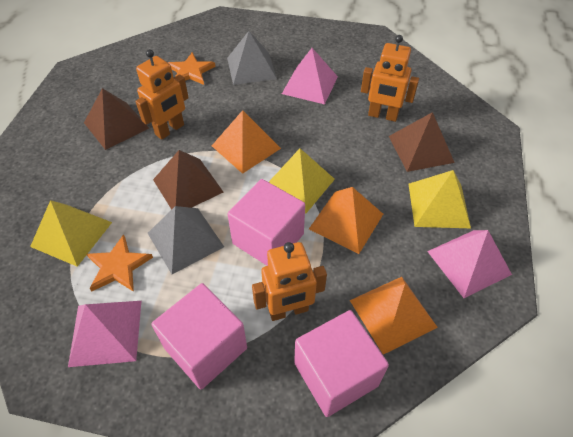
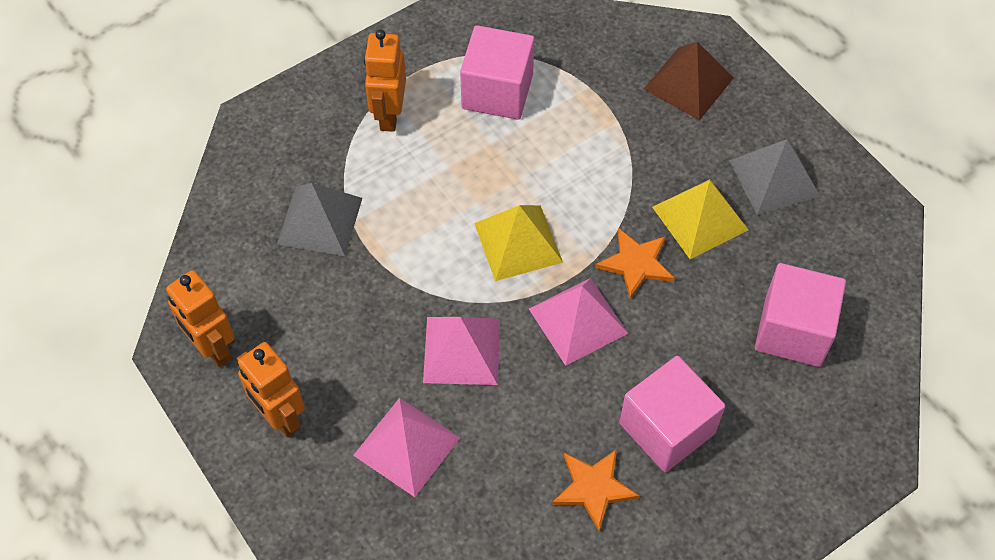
brown pyramid: 3 -> 1
orange pyramid: 3 -> 0
yellow pyramid: 3 -> 2

